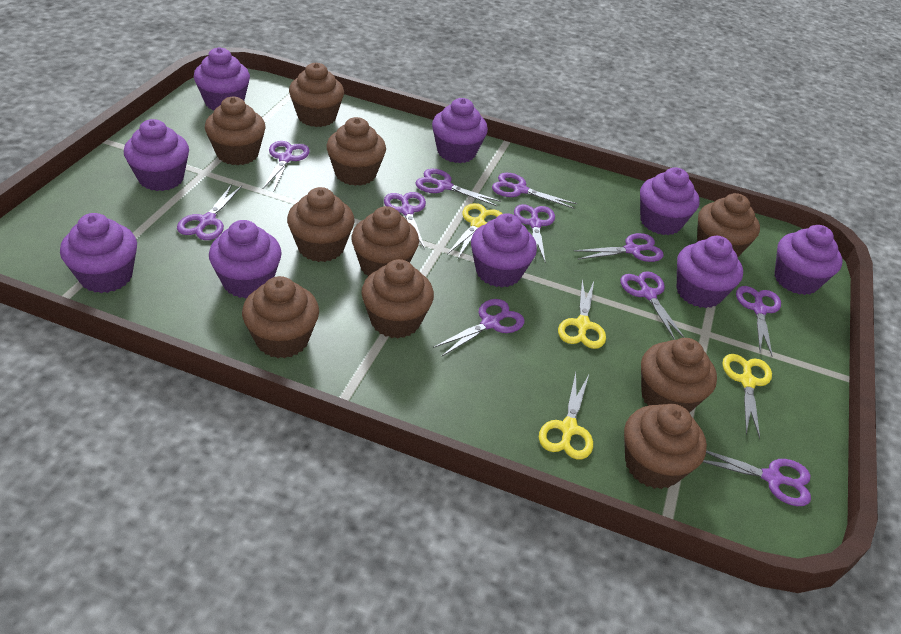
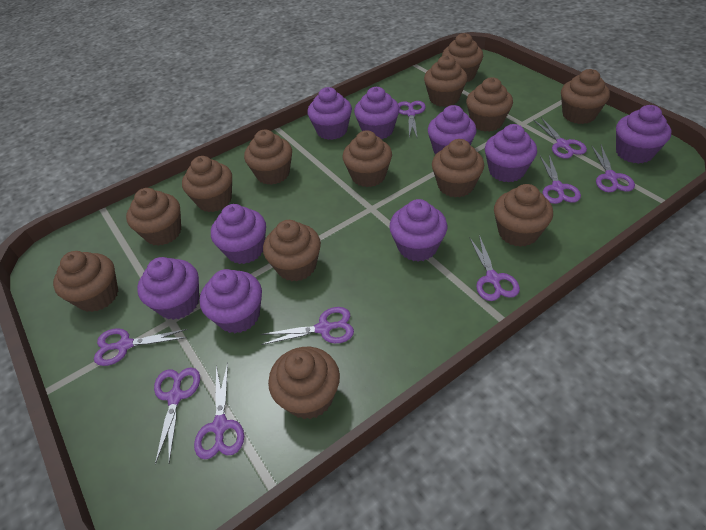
brown cupcake: 10 -> 13
purple scissors: 11 -> 9
yellow scissors: 4 -> 0

